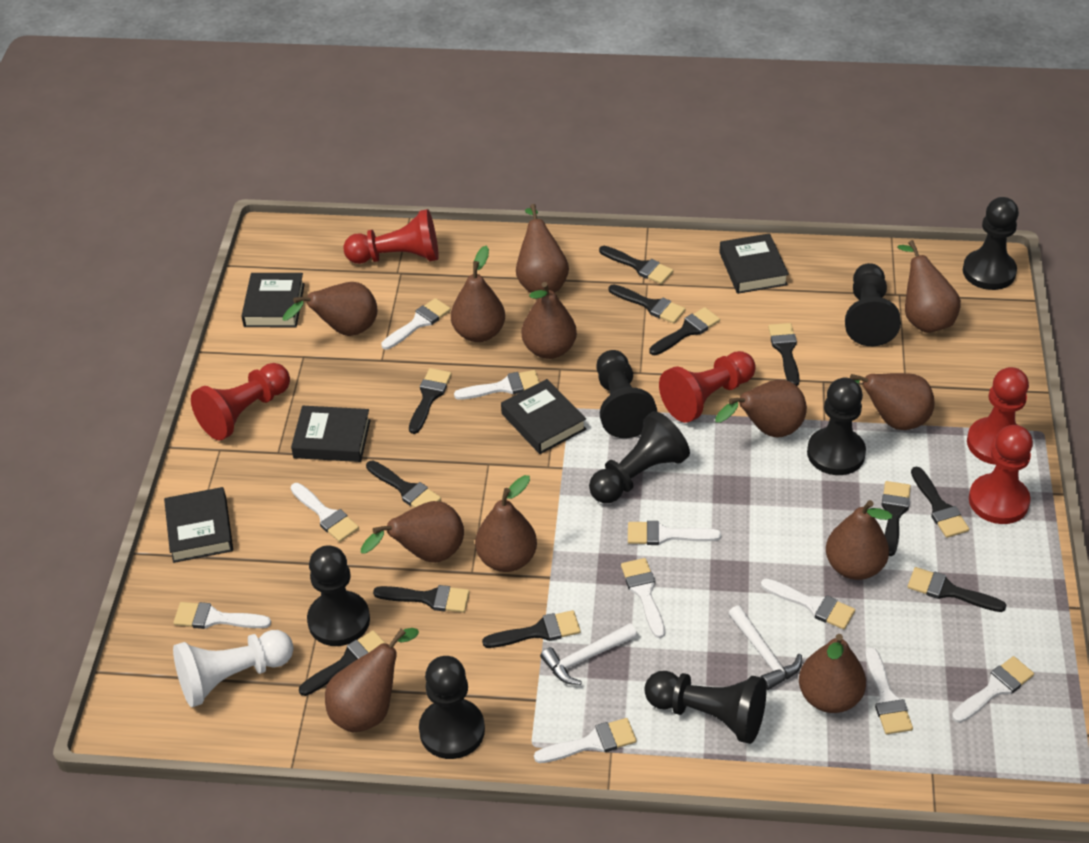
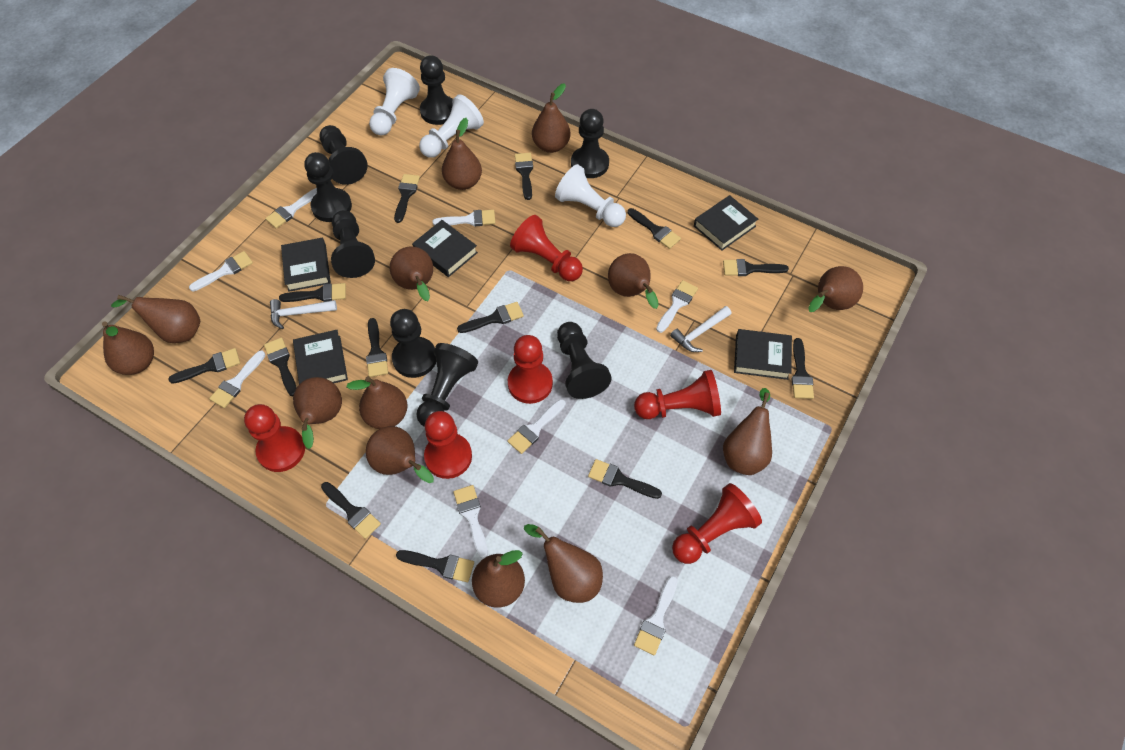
black brush: 12 -> 13
brown pear: 12 -> 13
red pawn: 5 -> 6
white brush: 10 -> 8
white pawn: 1 -> 3

